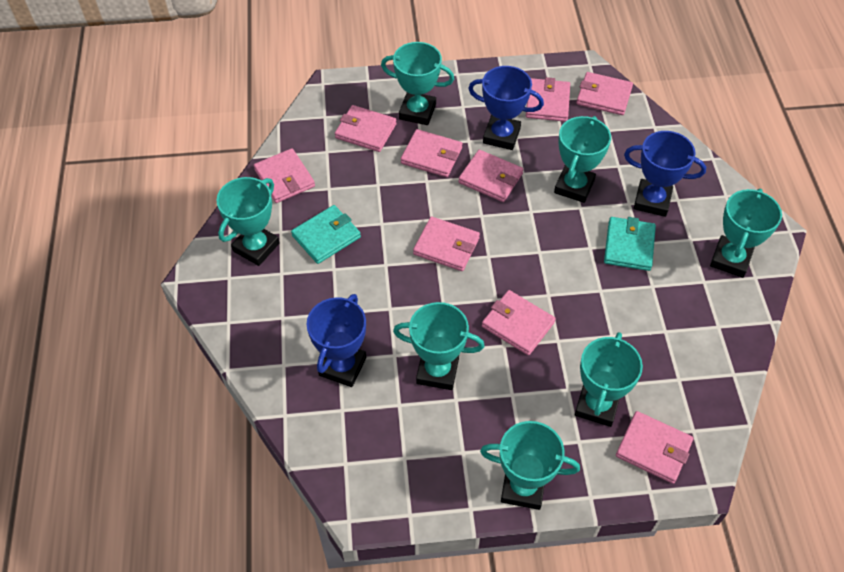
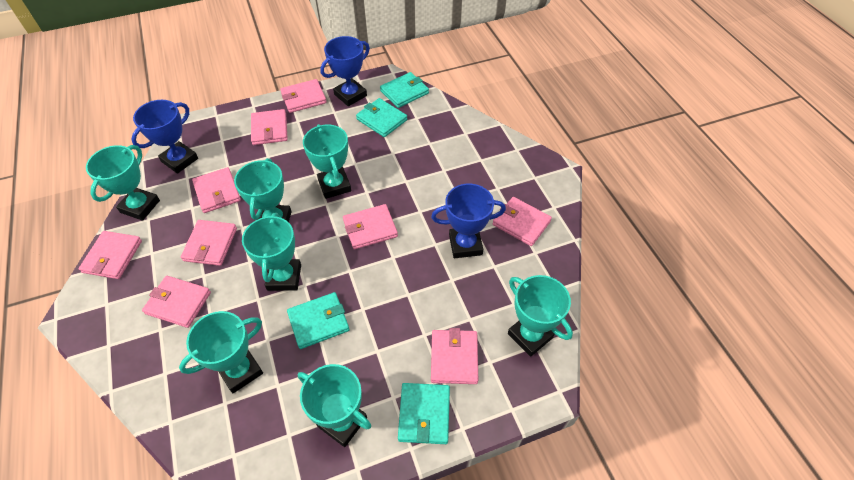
turquoise wallet: 2 -> 4

